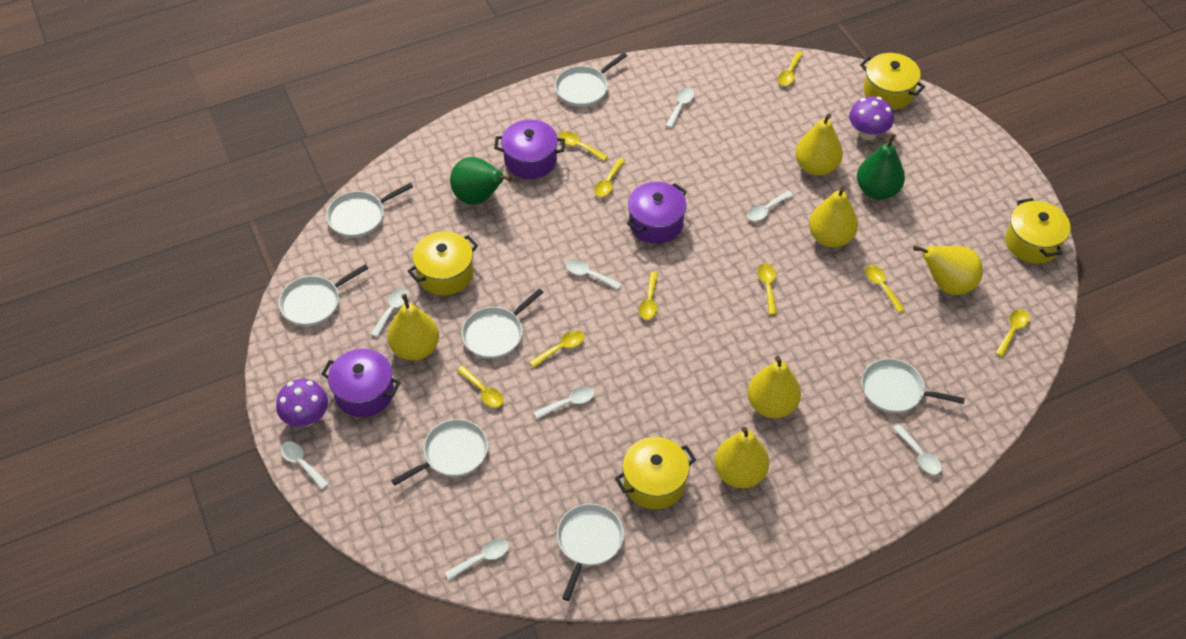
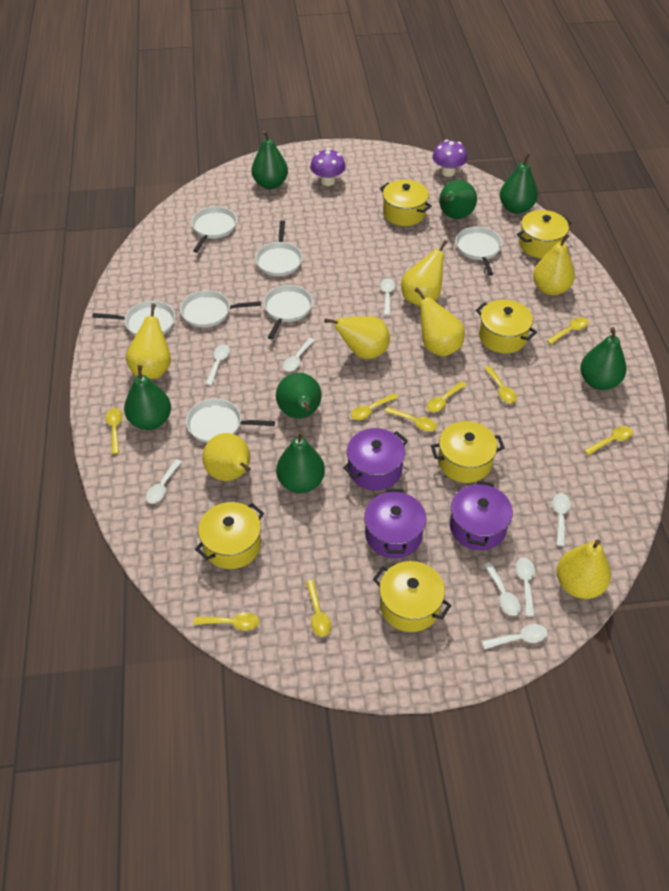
green pear: 2 -> 7
yellow pear: 6 -> 7
yellow pot: 4 -> 6

